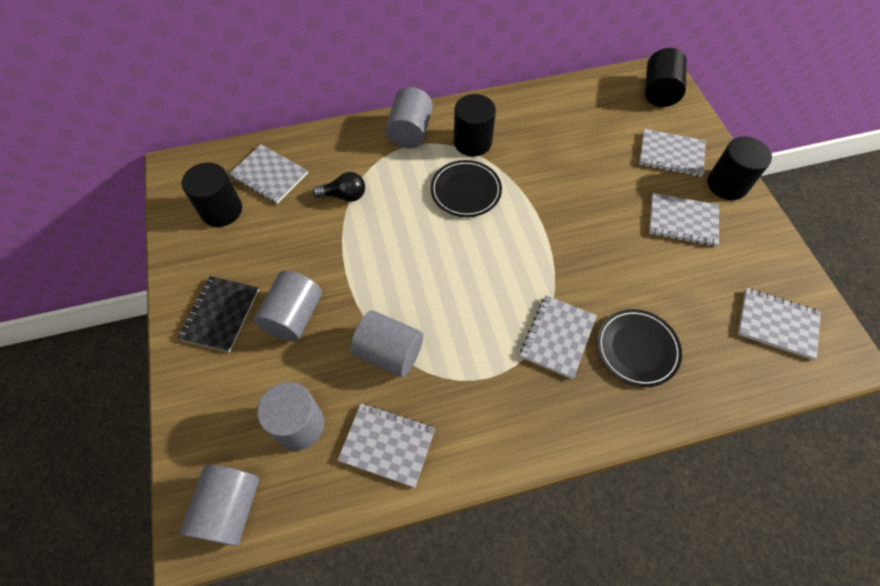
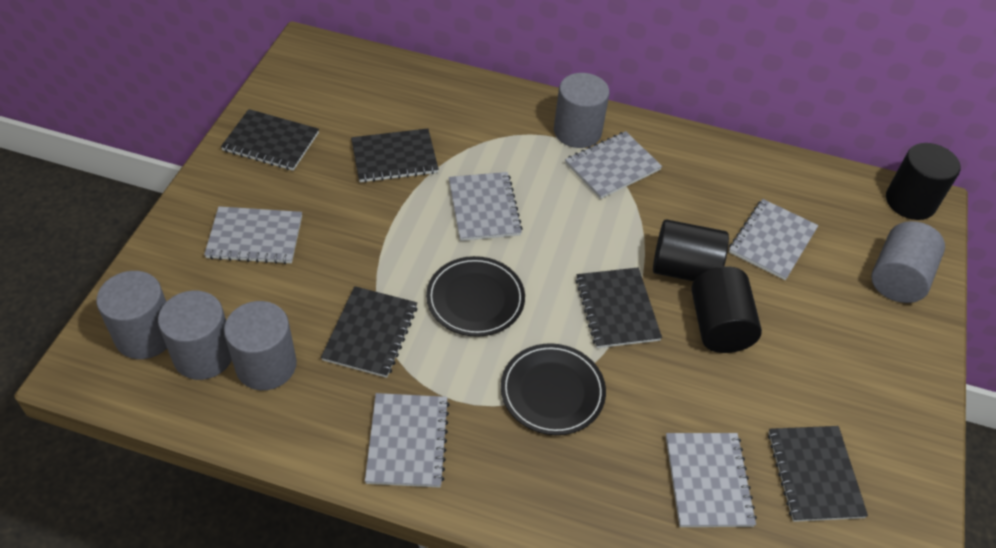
black cylinder: 4 -> 3
black light bulb: 1 -> 0
black notebook: 1 -> 5

